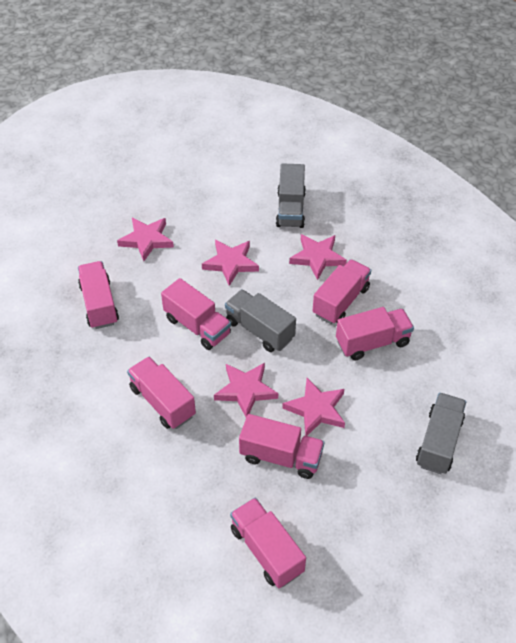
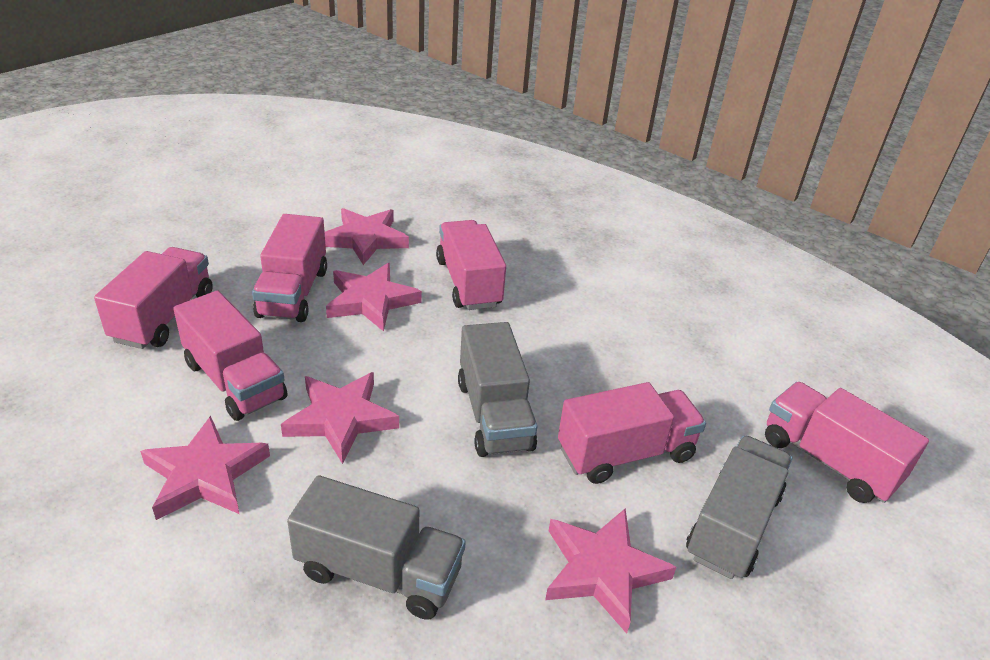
pink truck: 7 -> 6

